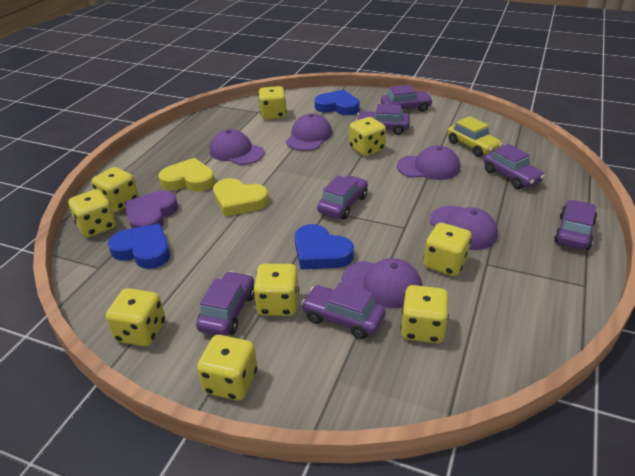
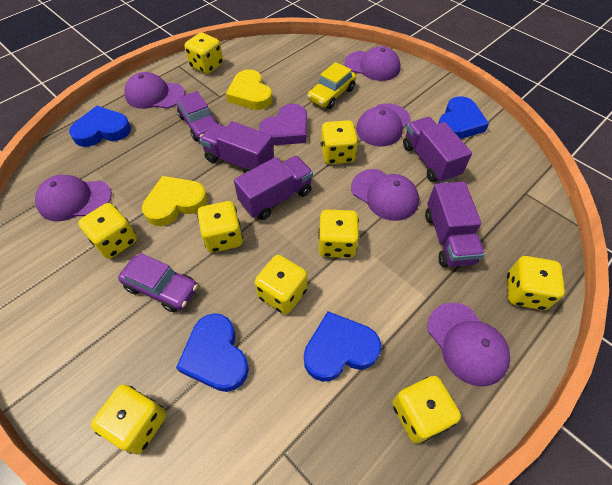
blue heart: 3 -> 4
purple cap: 5 -> 6
purple car: 7 -> 2
purple truck: 0 -> 4

